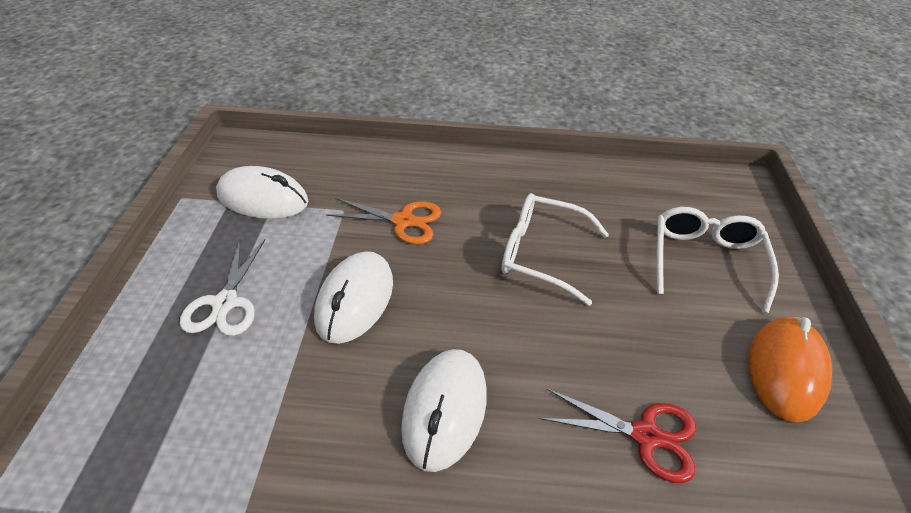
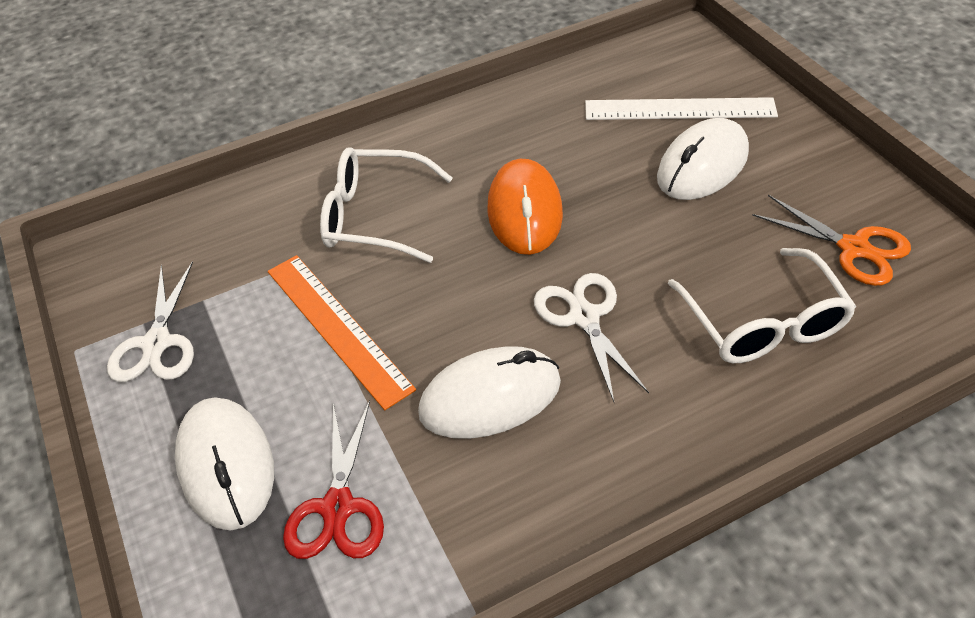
orange ruler: 0 -> 1
white ruler: 0 -> 1
white scissors: 1 -> 2

